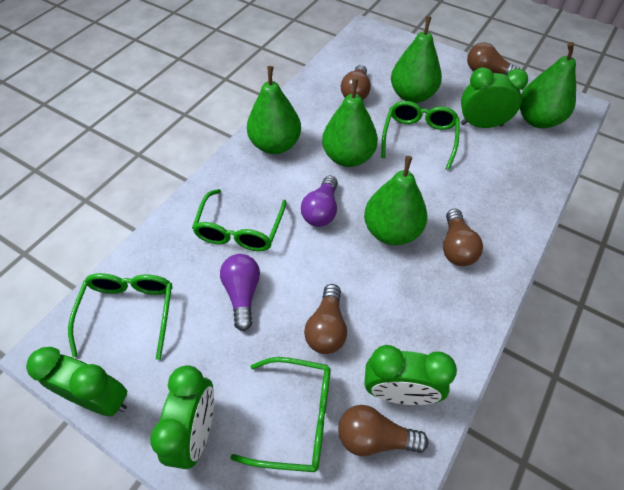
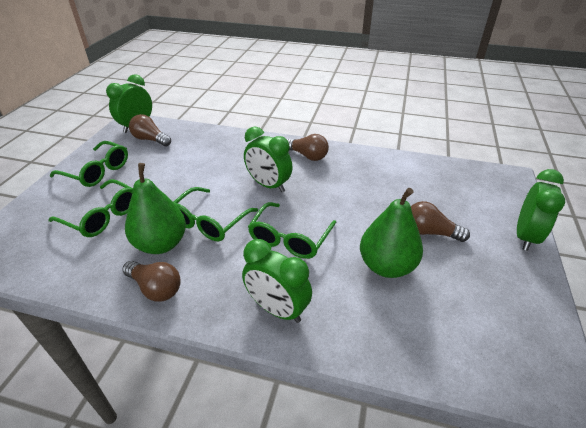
brown light bulb: 5 -> 4
green pear: 5 -> 2
purple light bulb: 2 -> 0

